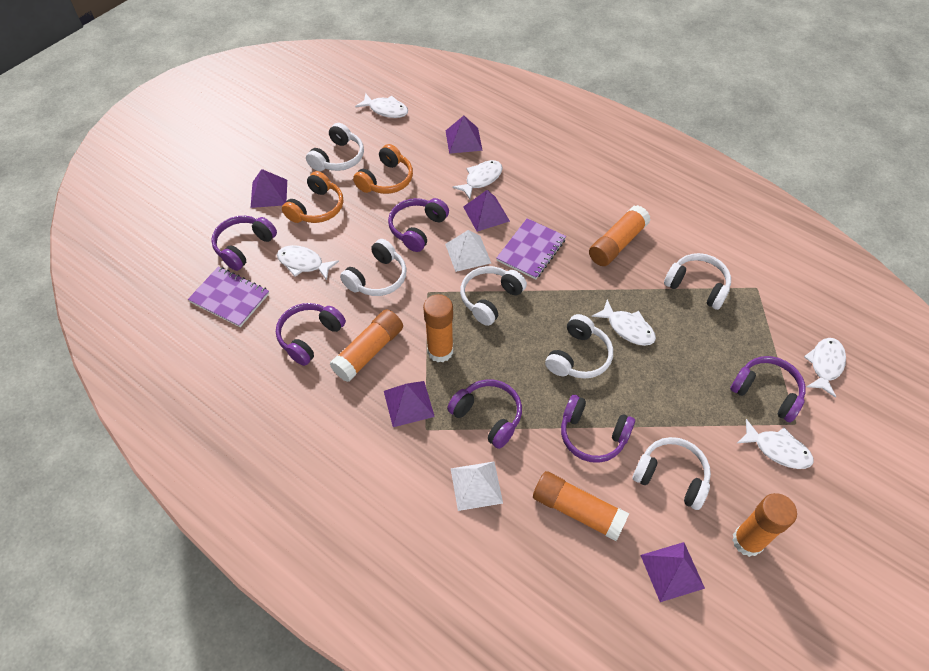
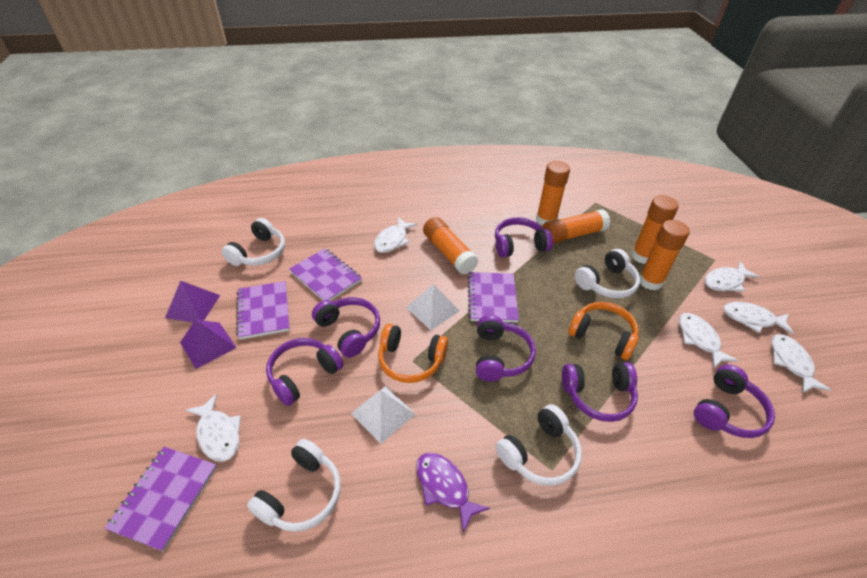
purple fish: 0 -> 1
purple notebook: 2 -> 4
purple pyramid: 5 -> 2
white headphones: 6 -> 4

